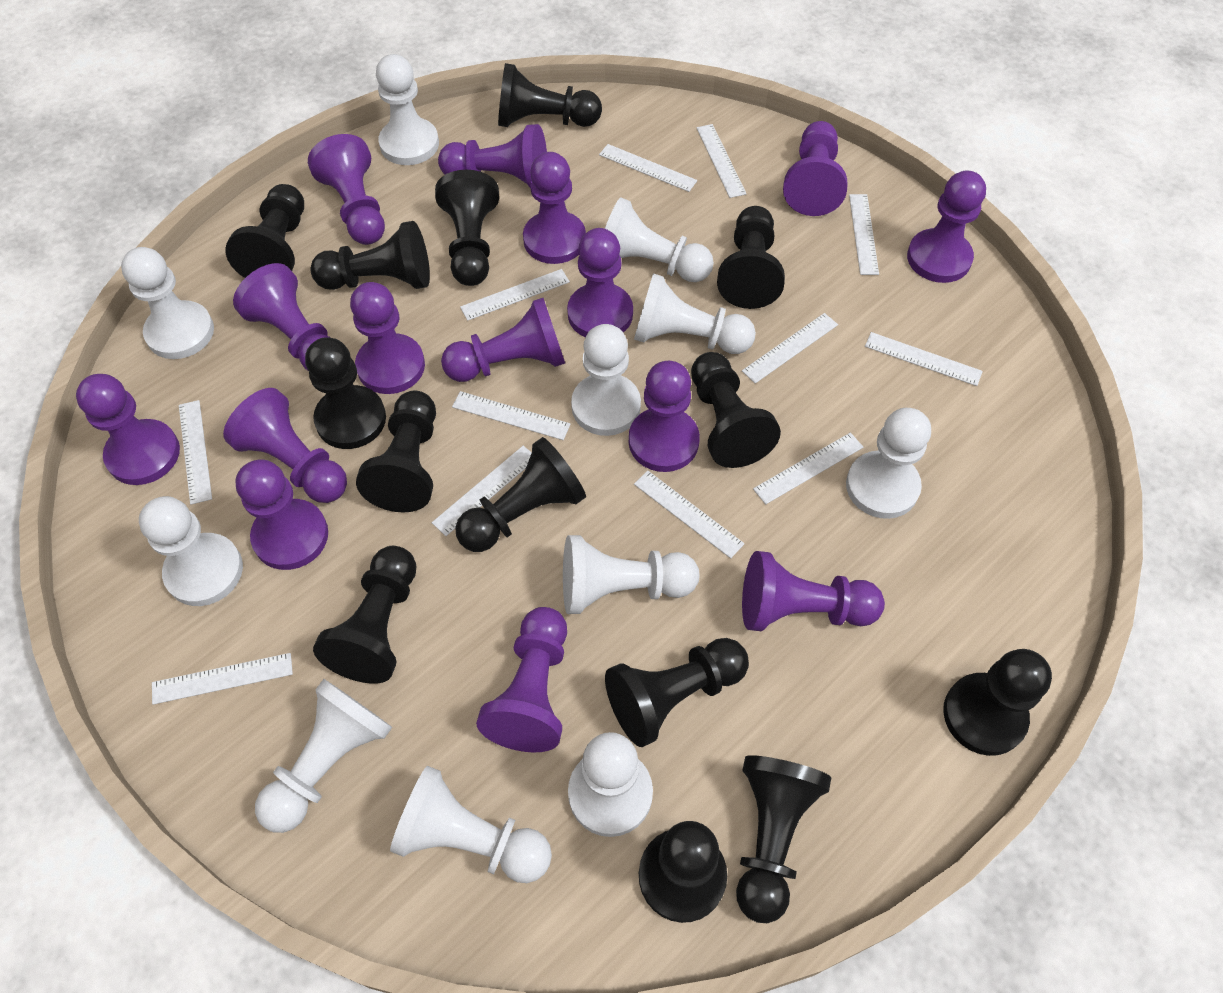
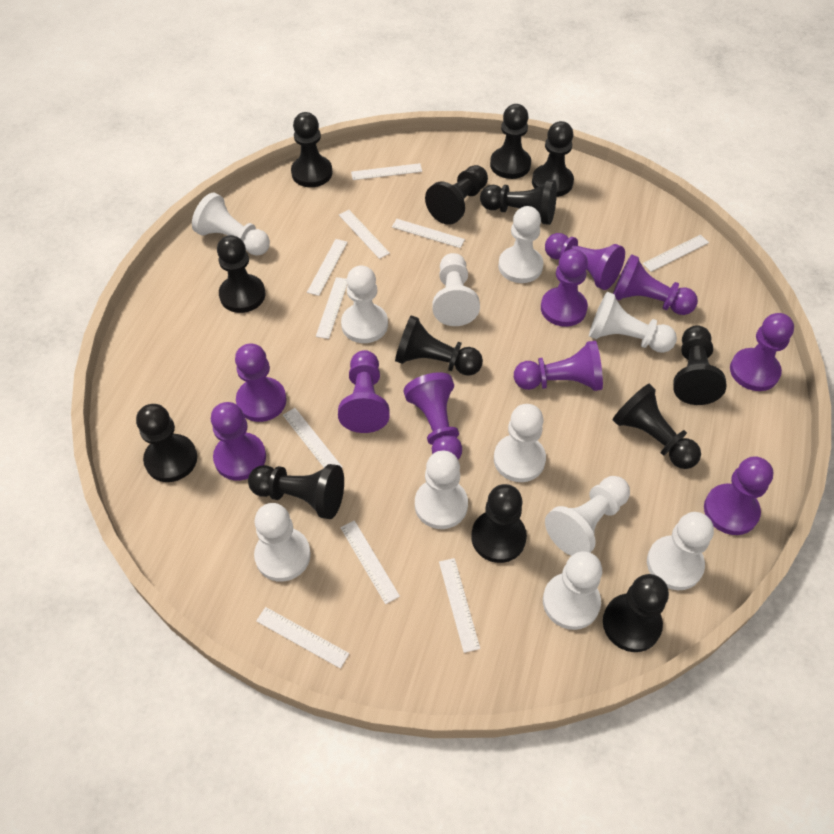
black pawn: 14 -> 13
purple pawn: 15 -> 10
white ruler: 12 -> 10

